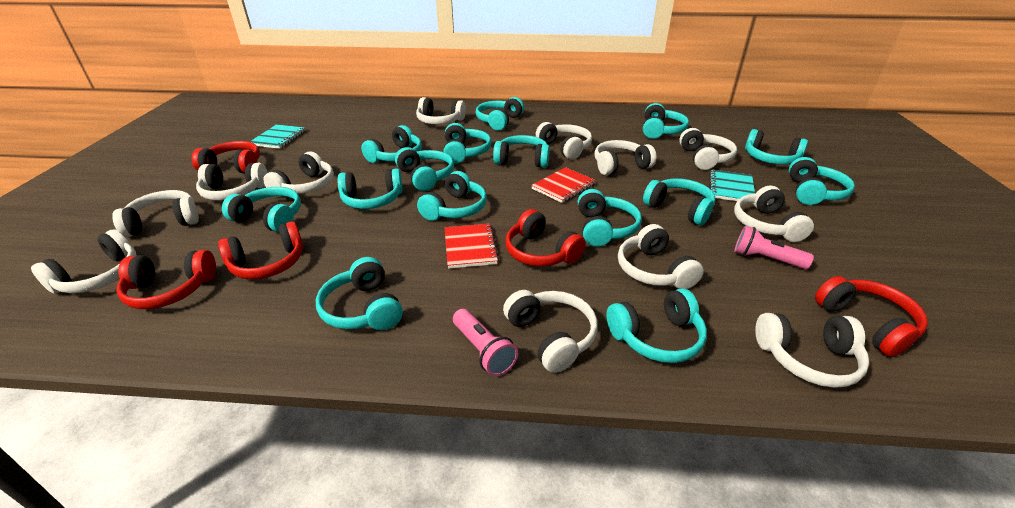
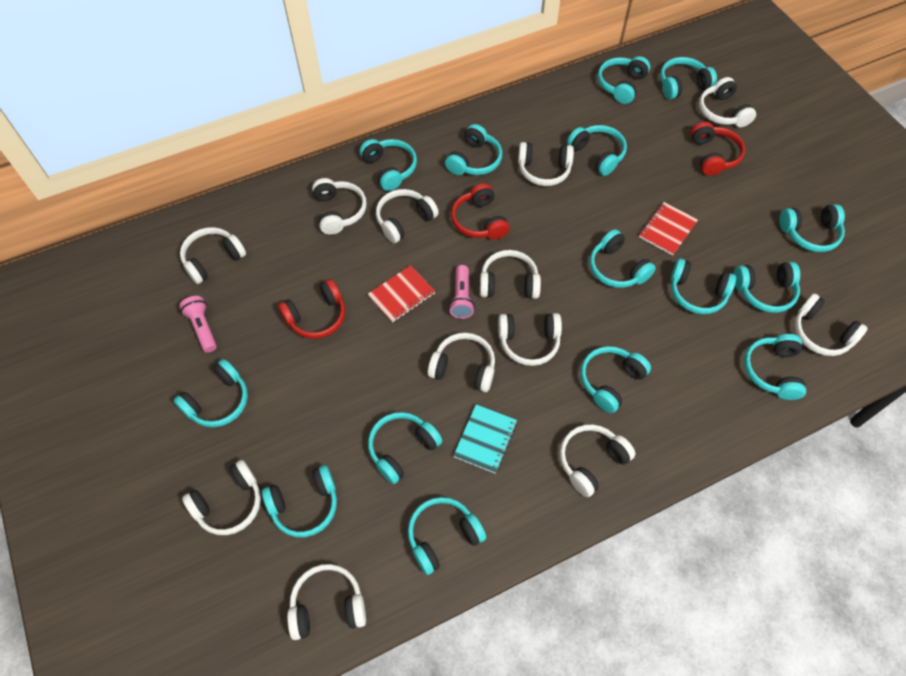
red headphones: 5 -> 3
turquoise notebook: 2 -> 1

